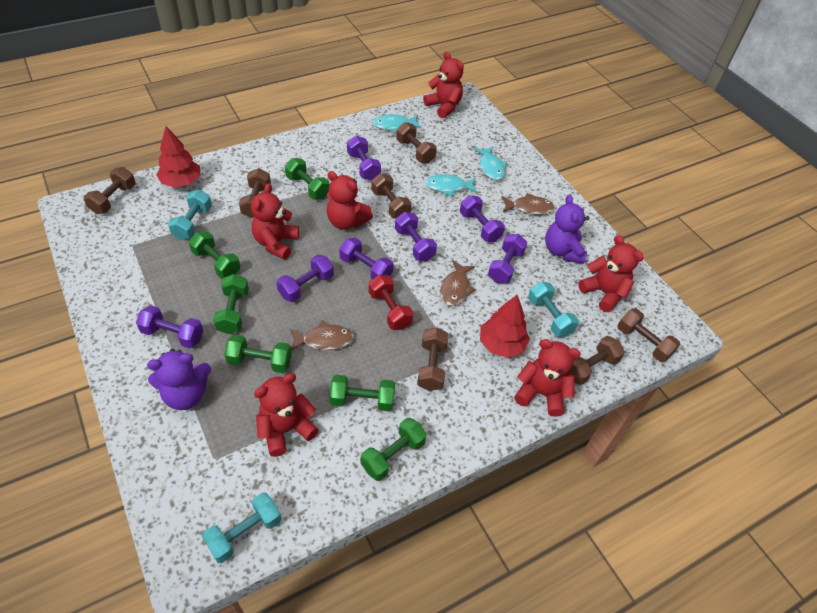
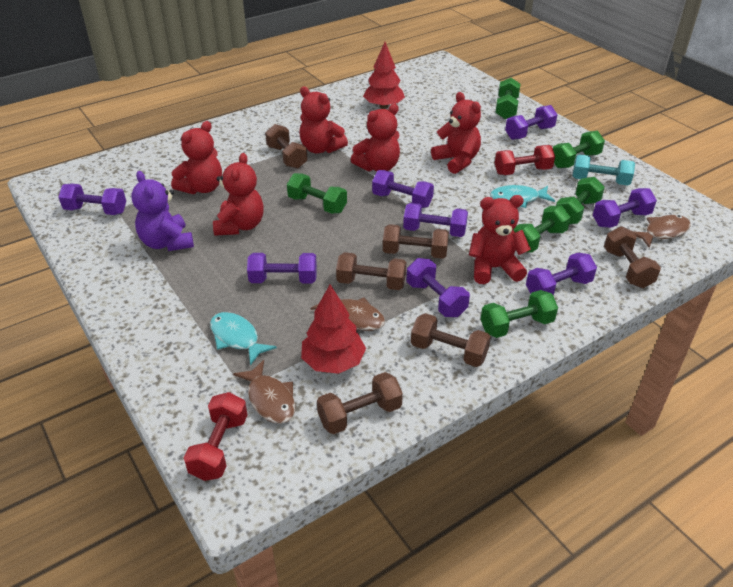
brown dumbbell: 7 -> 6
purple dumbbell: 7 -> 8
purple teddy bear: 2 -> 1
red dumbbell: 1 -> 2
turquoise dumbbell: 3 -> 1
turquoise fish: 3 -> 2

